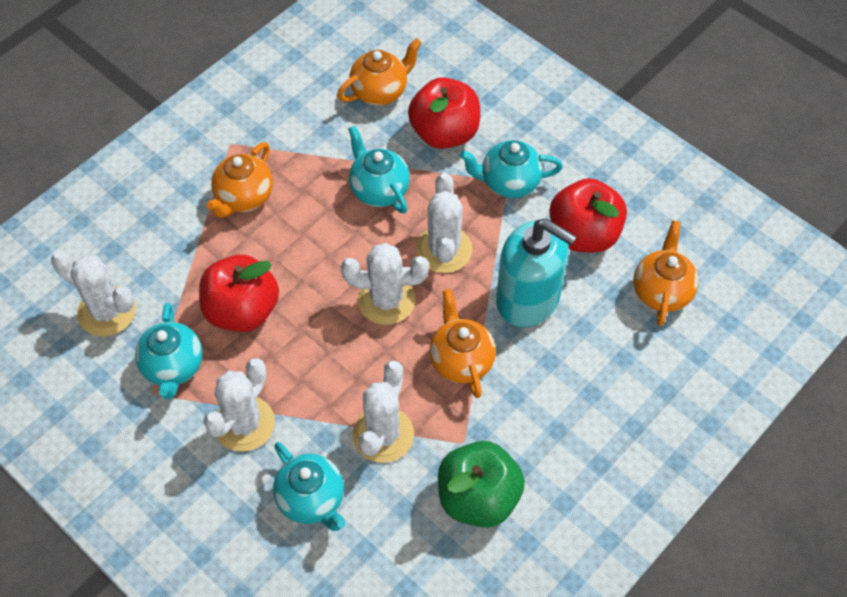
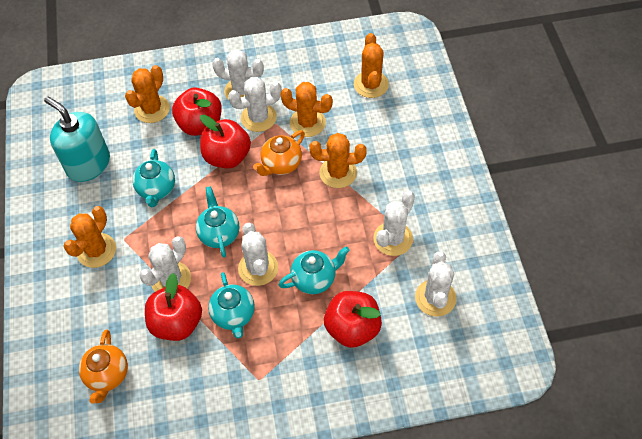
green apple: 1 -> 0
orange cactus: 0 -> 5
orange teapot: 4 -> 2
red apple: 3 -> 4
white cactus: 5 -> 6

